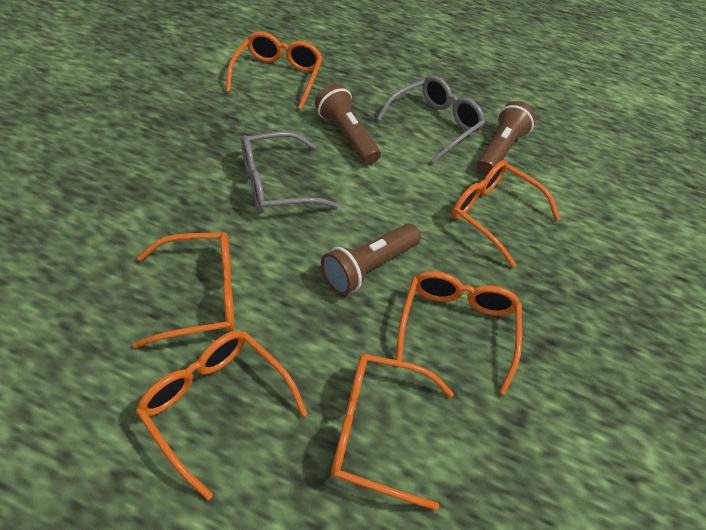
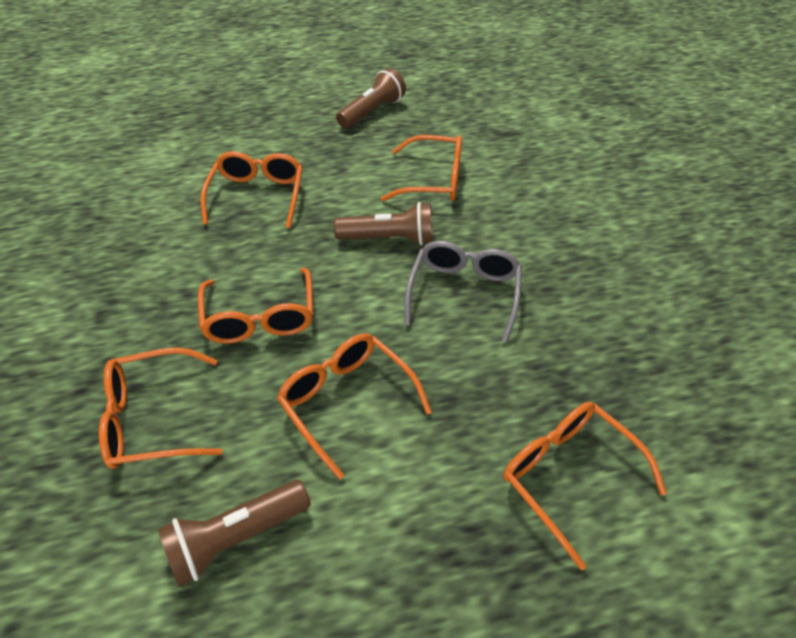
grey glasses: 2 -> 1

